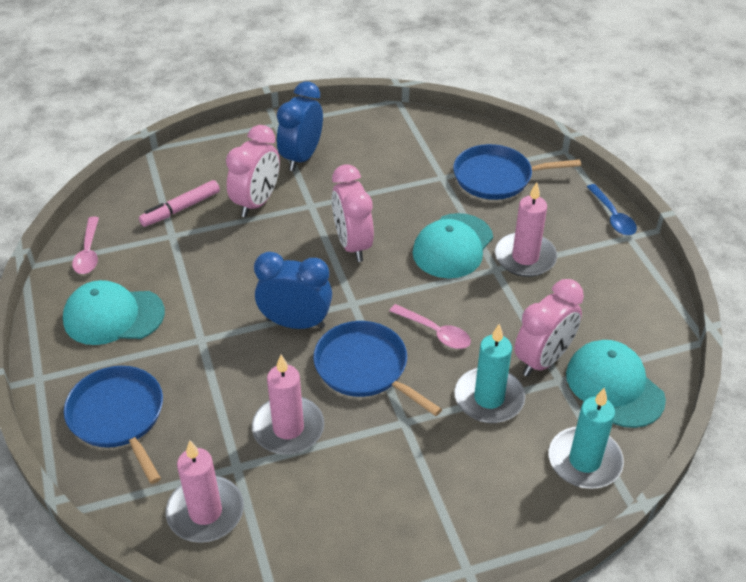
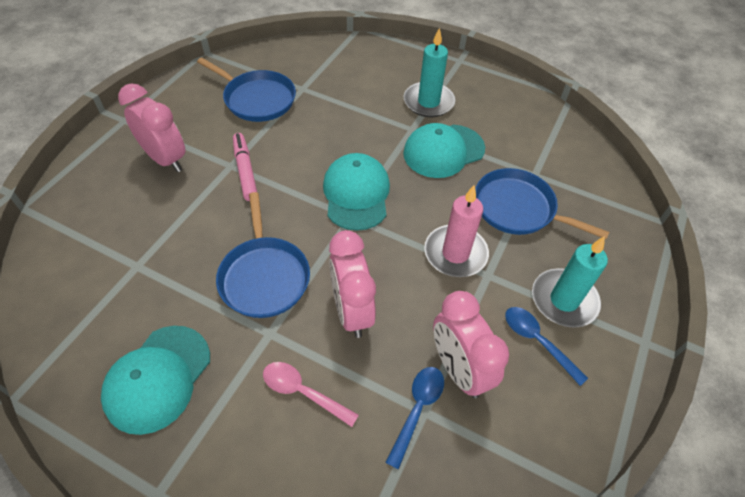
blue clock: 2 -> 0
blue spoon: 1 -> 2
pink candle: 3 -> 1
pink spoon: 2 -> 1

